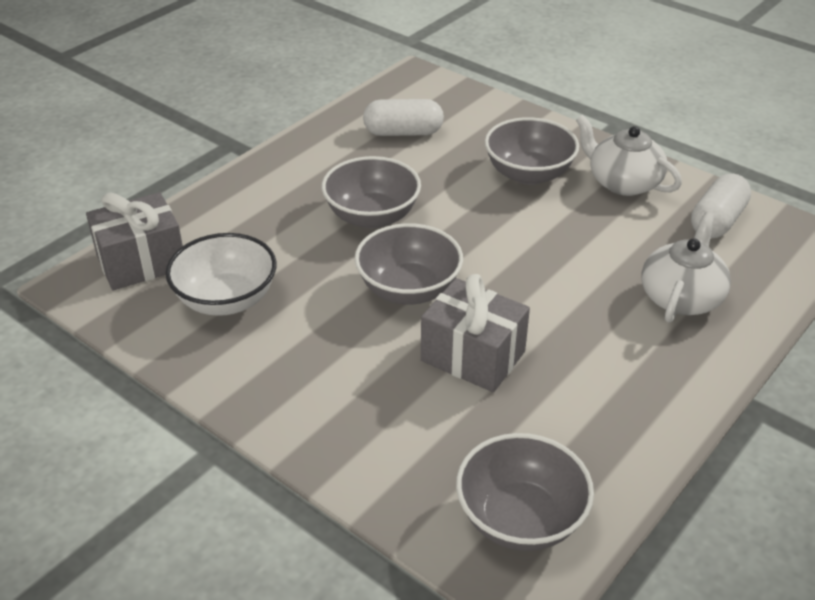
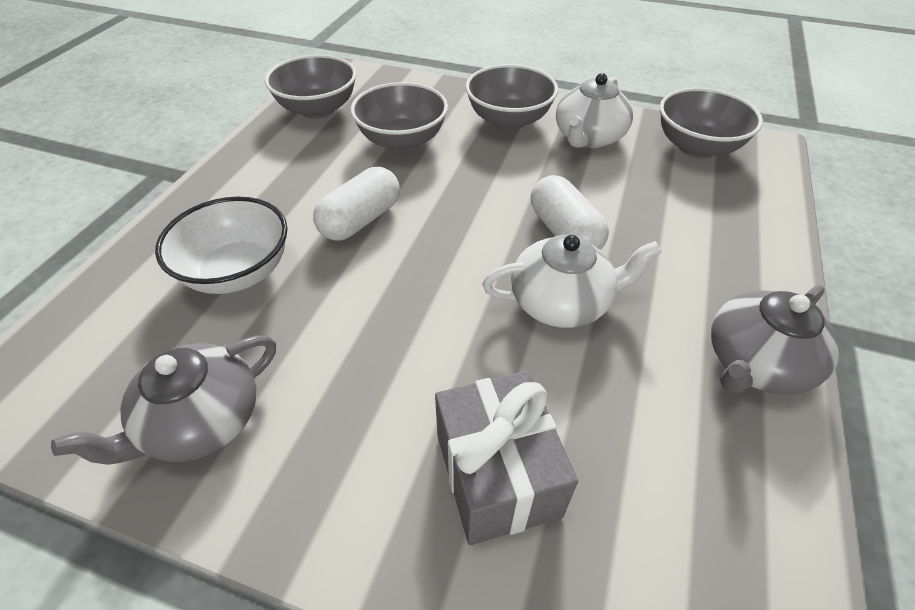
grey gift: 2 -> 1
grey teapot: 0 -> 2

